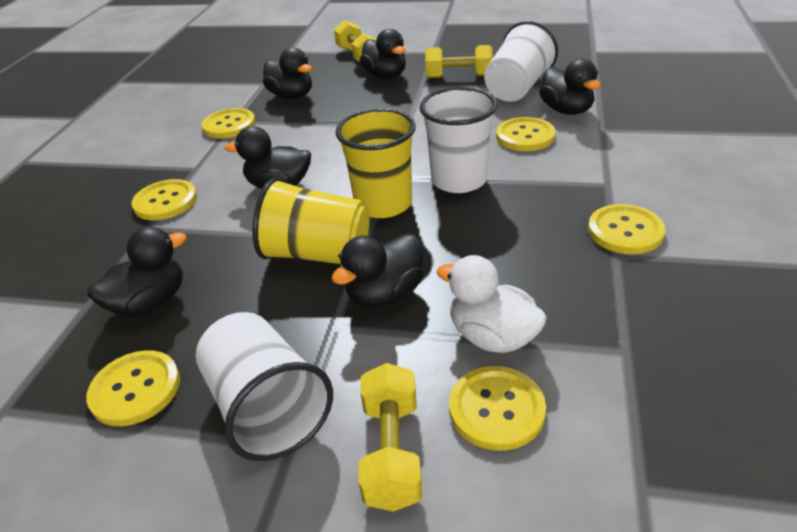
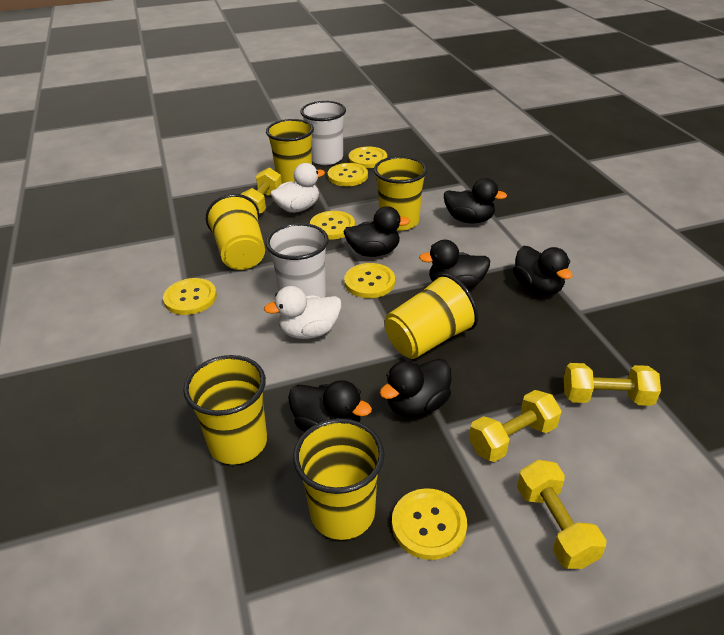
white cup: 3 -> 2
white duck: 1 -> 2
yellow cup: 2 -> 6
yellow dumbbell: 3 -> 4

